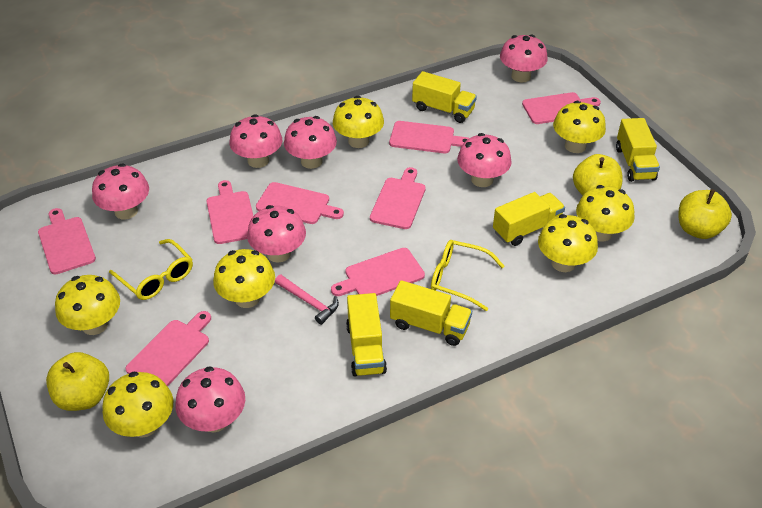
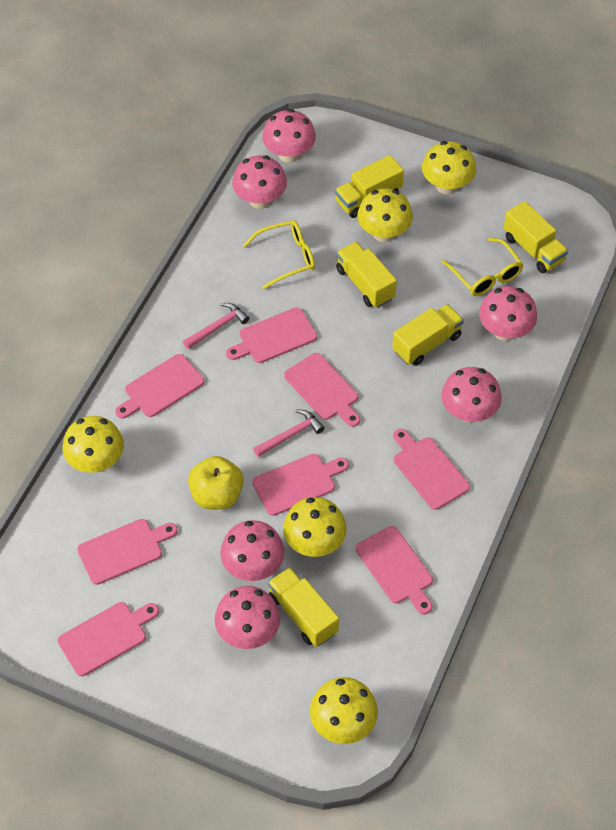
pink hammer: 1 -> 2
pink mushroom: 7 -> 6
yellow apple: 3 -> 1
yellow mushroom: 7 -> 5

